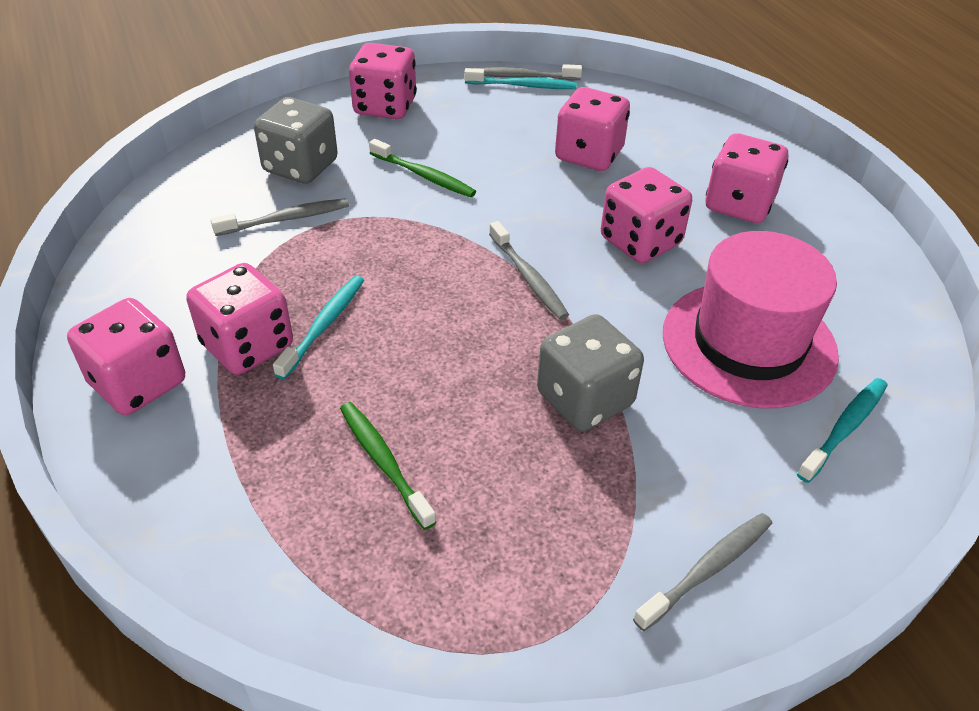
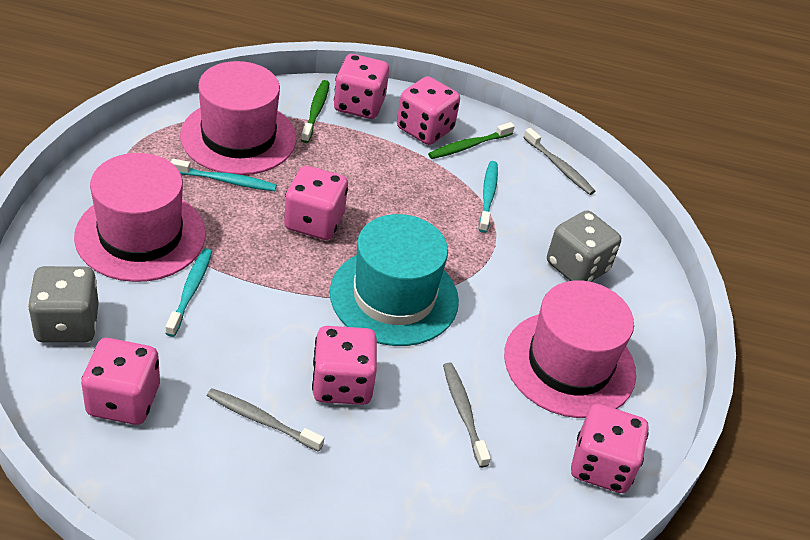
grey toothbrush: 4 -> 3
pink hat: 1 -> 3
turquoise hat: 0 -> 1

